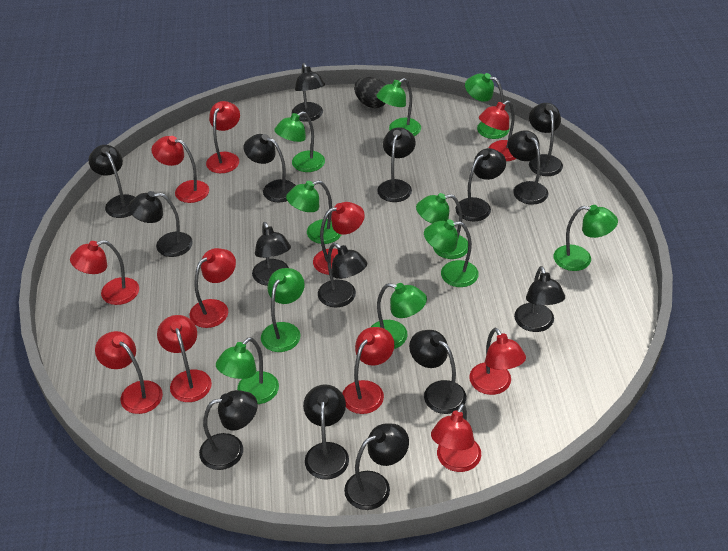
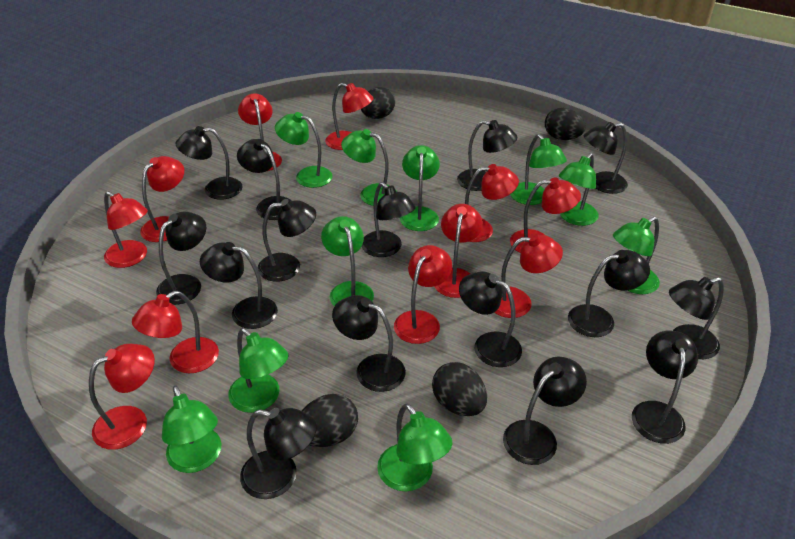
black egg: 1 -> 4

